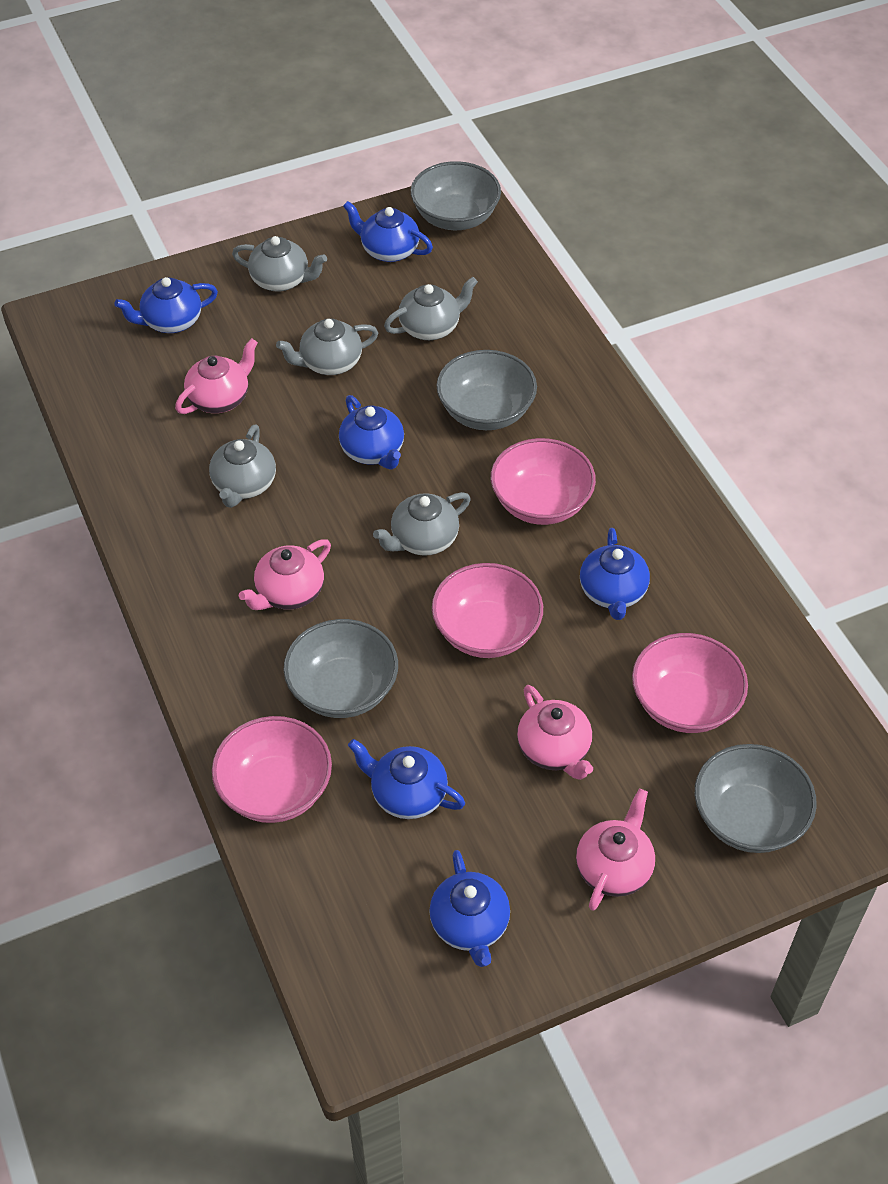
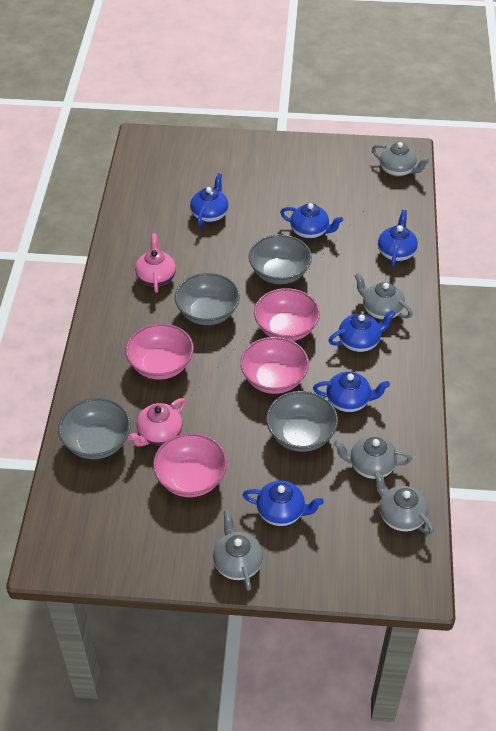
pink teapot: 4 -> 2

